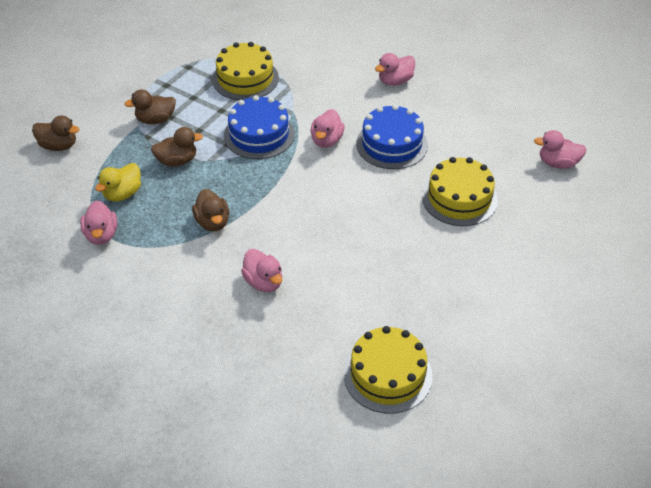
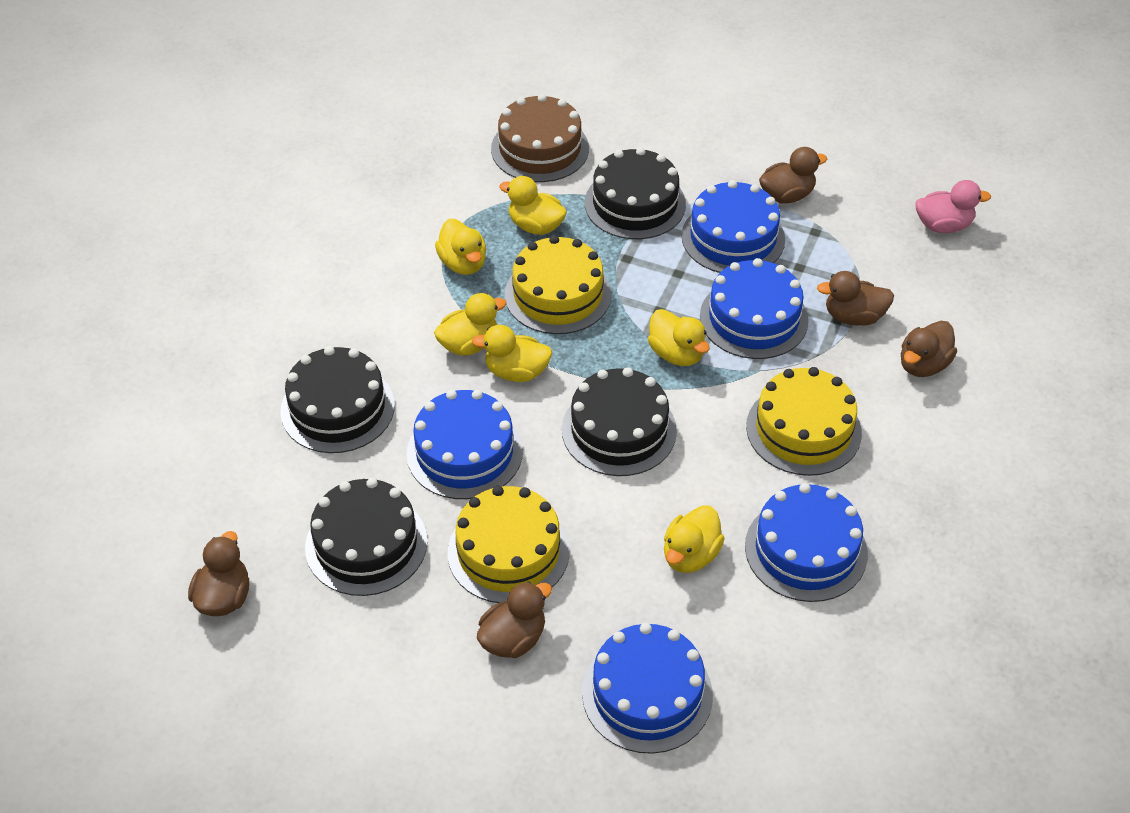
black cake: 0 -> 4
blue cake: 2 -> 5
brown cake: 0 -> 1
brown duck: 4 -> 5
pink duck: 5 -> 1
yellow duck: 1 -> 6

